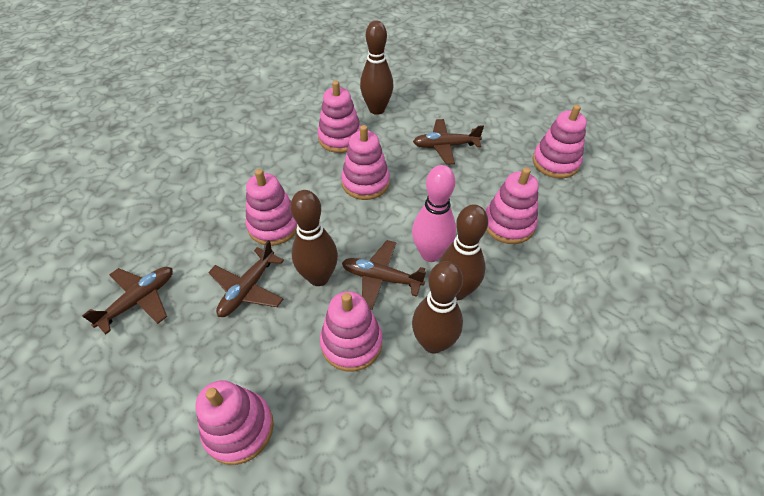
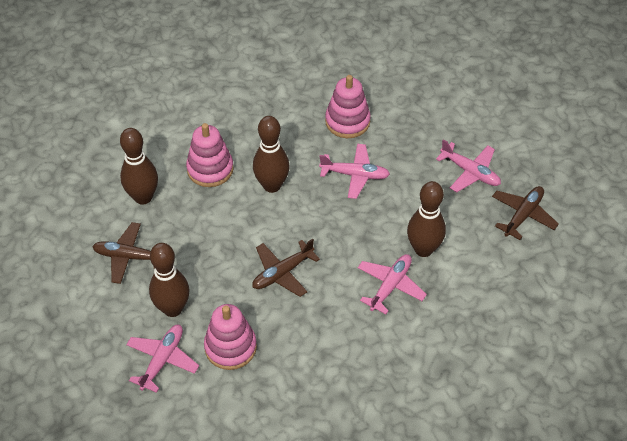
brown plane: 4 -> 3
pink bowling pin: 1 -> 0
pink plane: 0 -> 4
pink stacking toy: 7 -> 3

